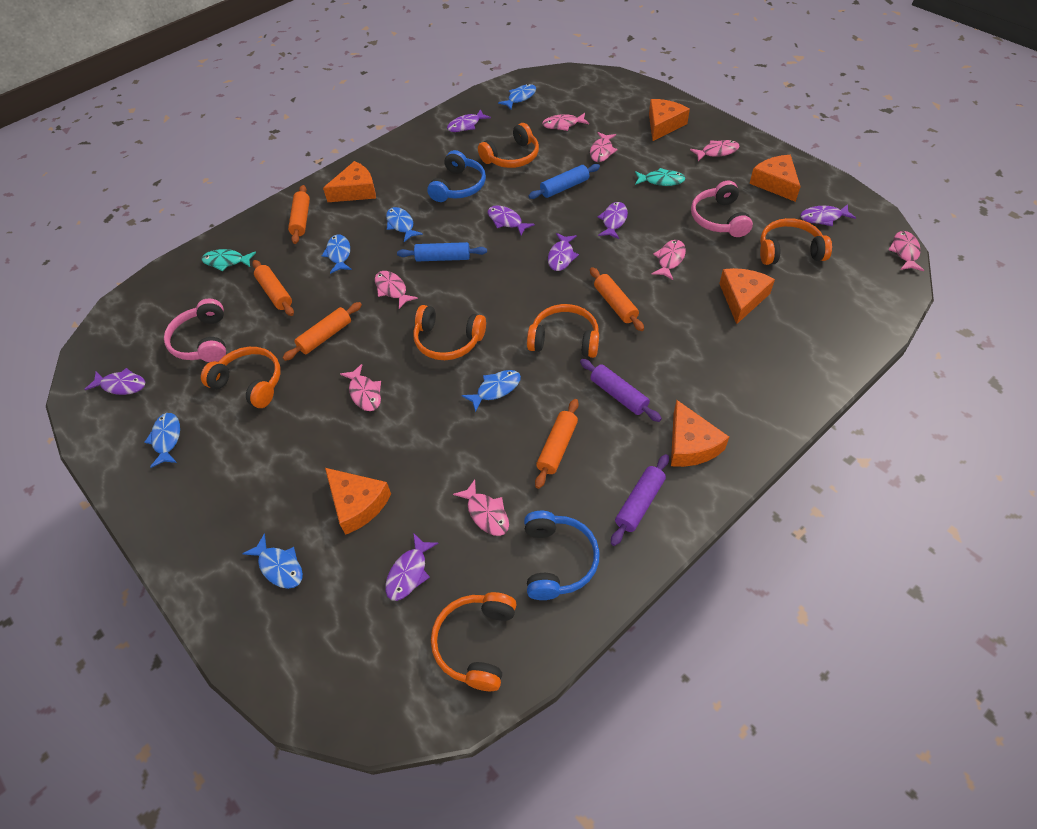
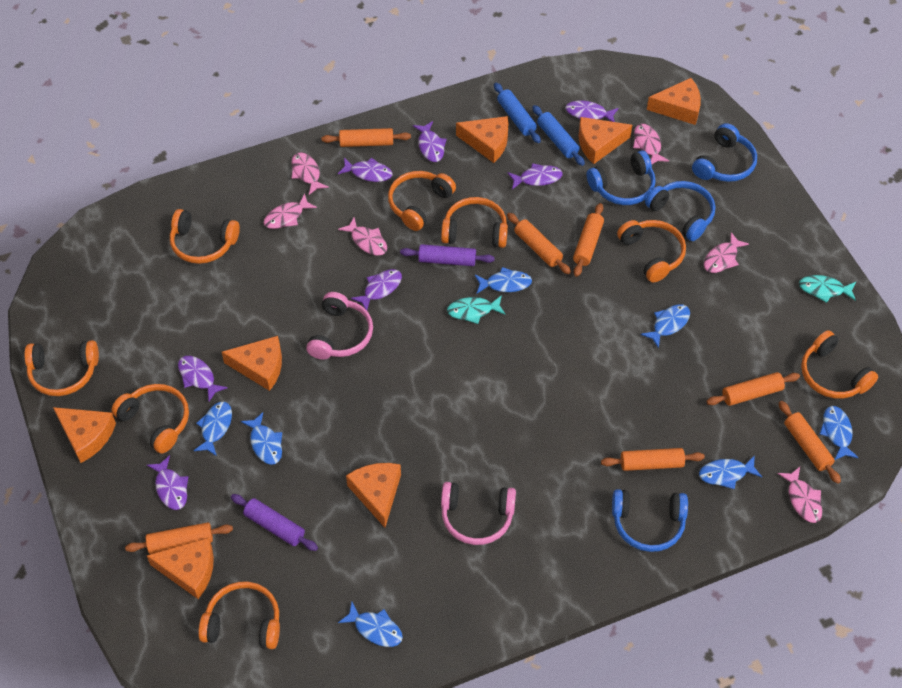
blue fish: 6 -> 7
blue headphones: 2 -> 4
orange cheese: 6 -> 7
orange headphones: 6 -> 8
orange rolling pin: 5 -> 7
pink fish: 8 -> 6

